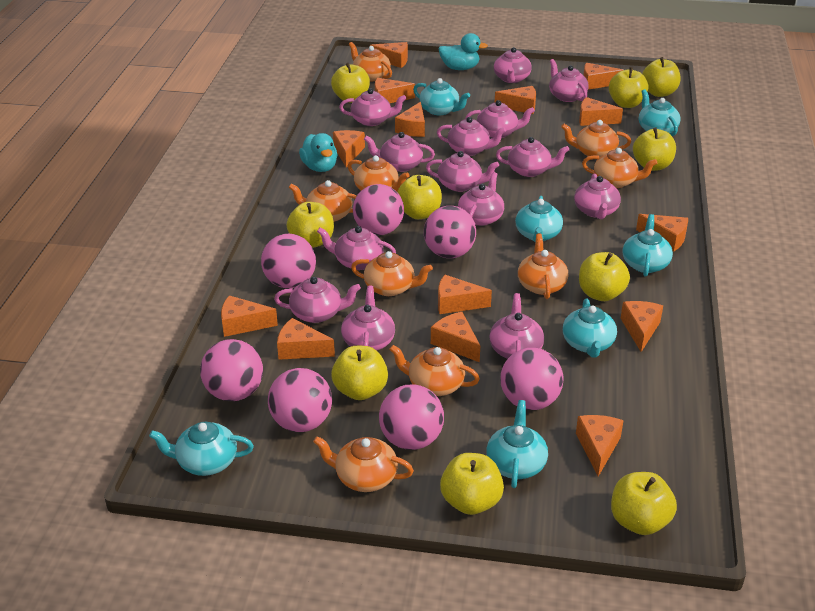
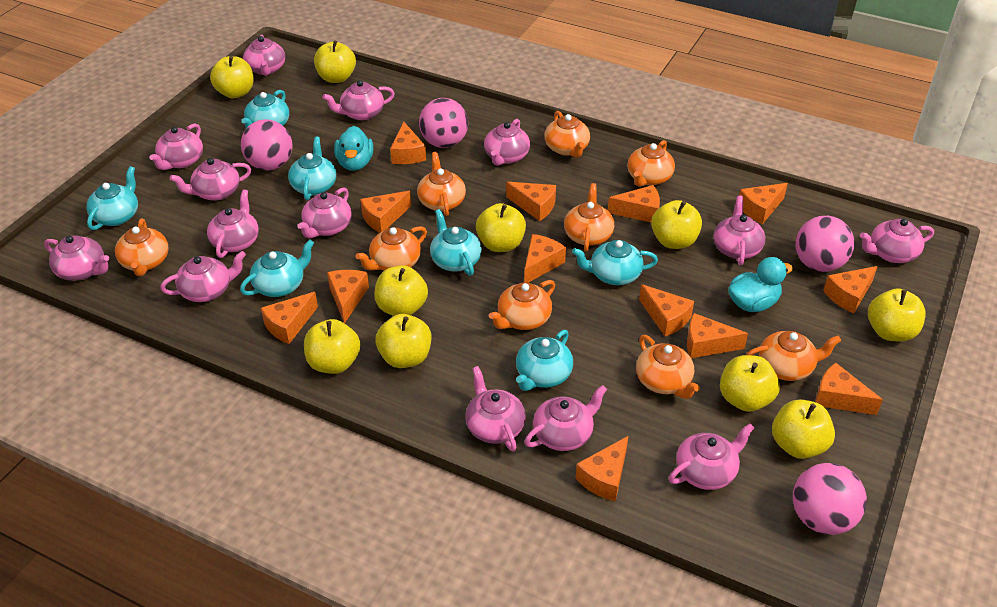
orange cheese: 14 -> 13
pink ball: 7 -> 4

